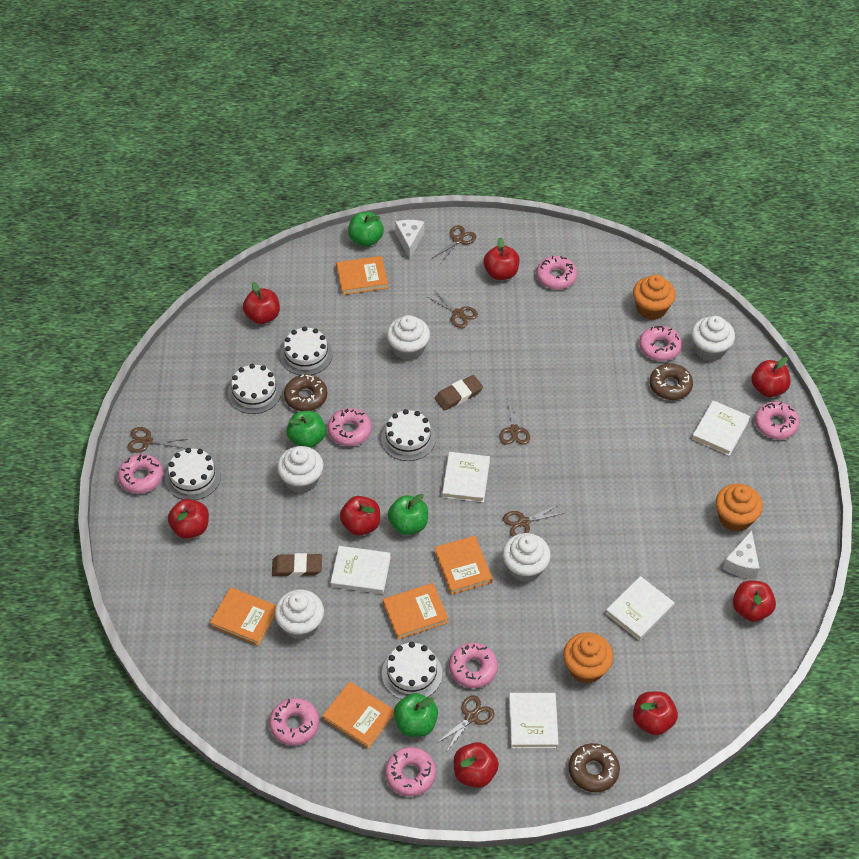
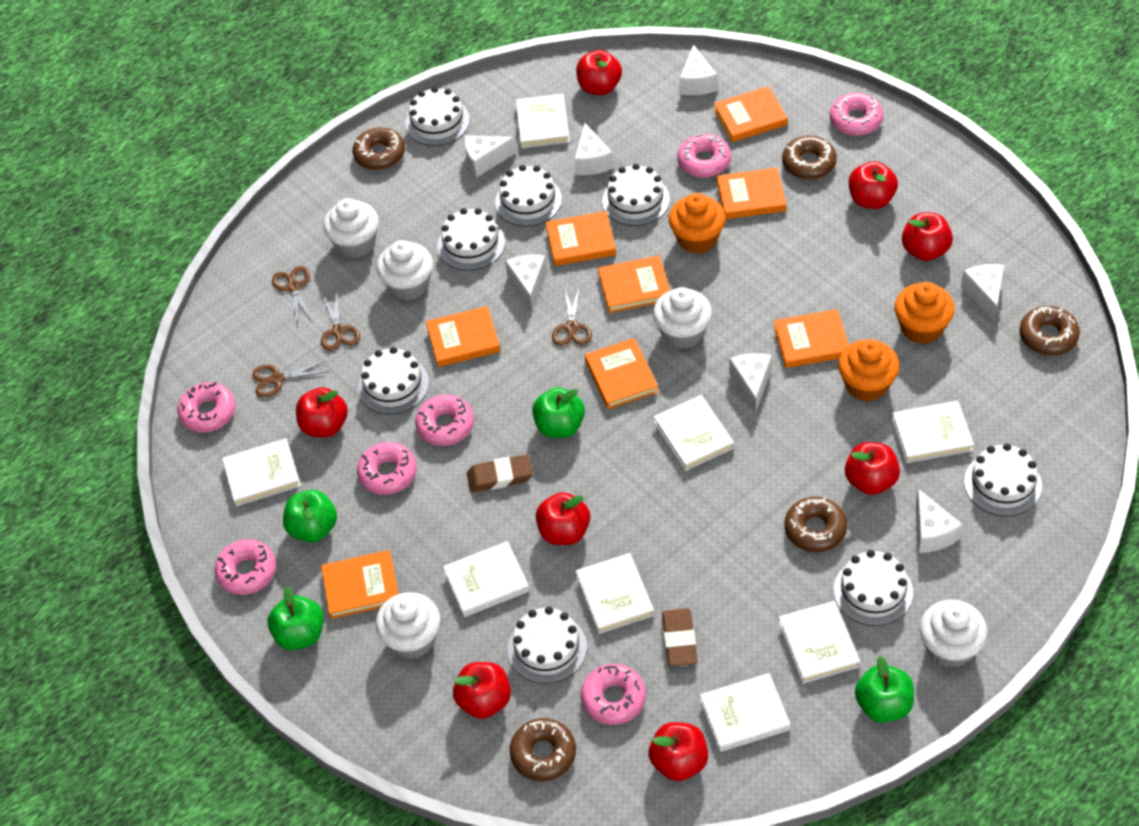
brown donut: 3 -> 5
brown scissors: 6 -> 4
orange book: 5 -> 8
pink donut: 8 -> 7
white book: 5 -> 8
white cake: 5 -> 8
white cheese: 2 -> 7

